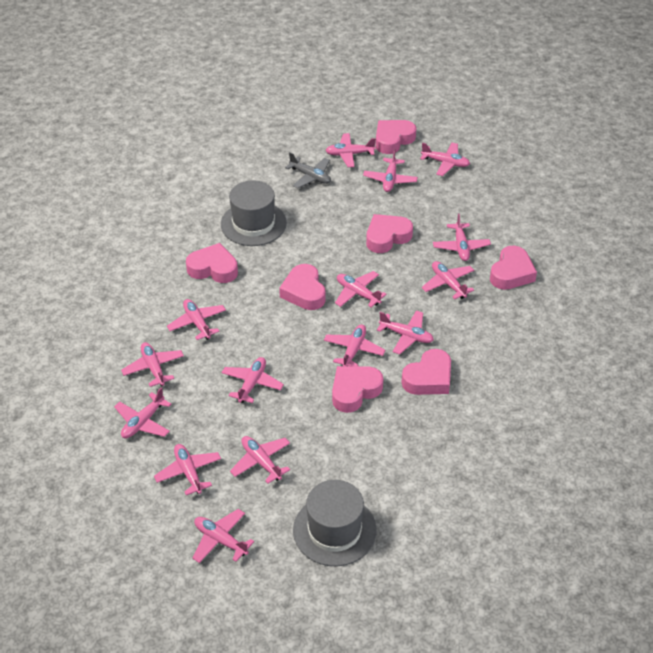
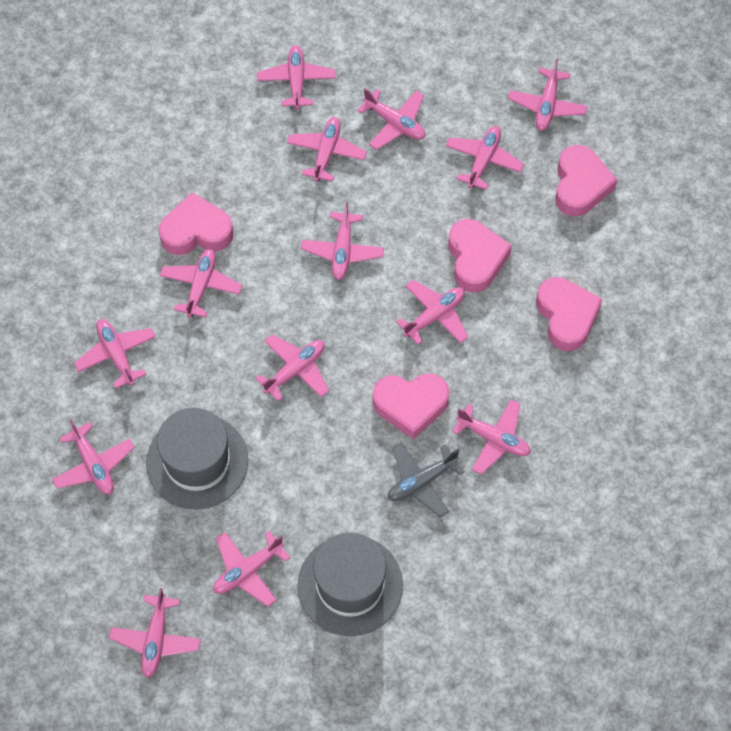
pink heart: 7 -> 5
pink plane: 15 -> 14

